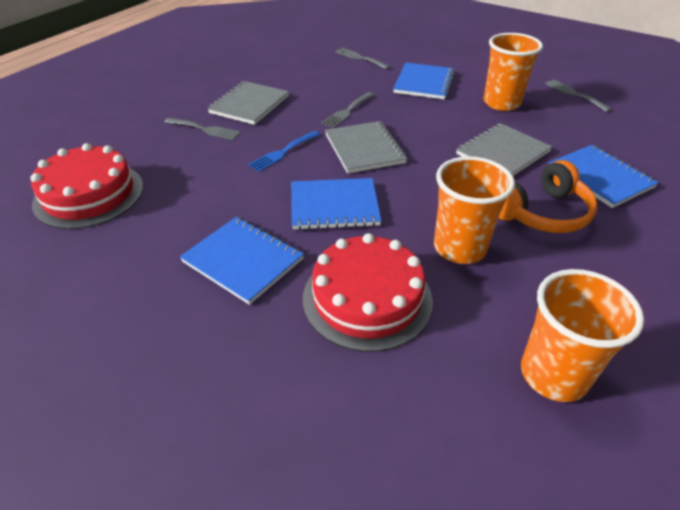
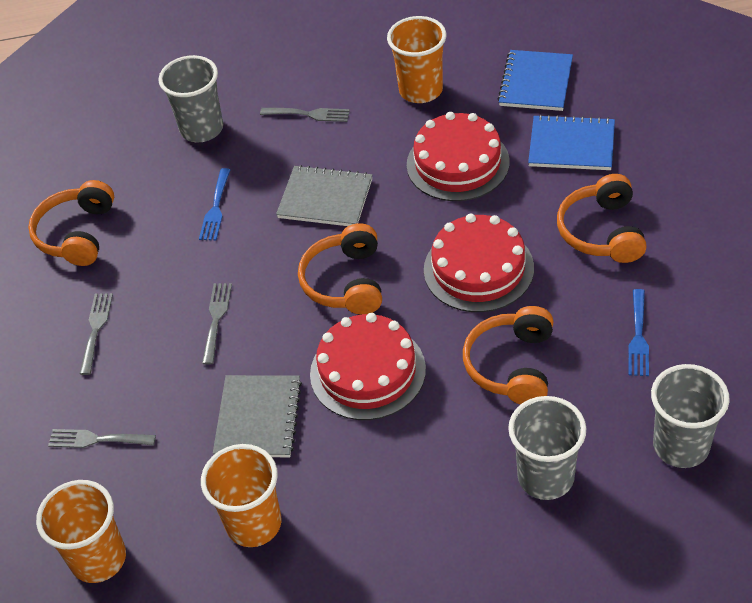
blue fork: 1 -> 2
blue notebook: 4 -> 2
grey cup: 0 -> 3
grey notebook: 3 -> 2
orange headphones: 1 -> 4
red cake: 2 -> 3

